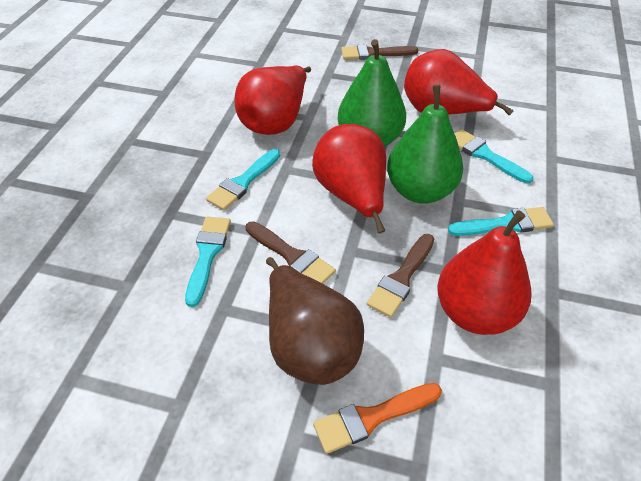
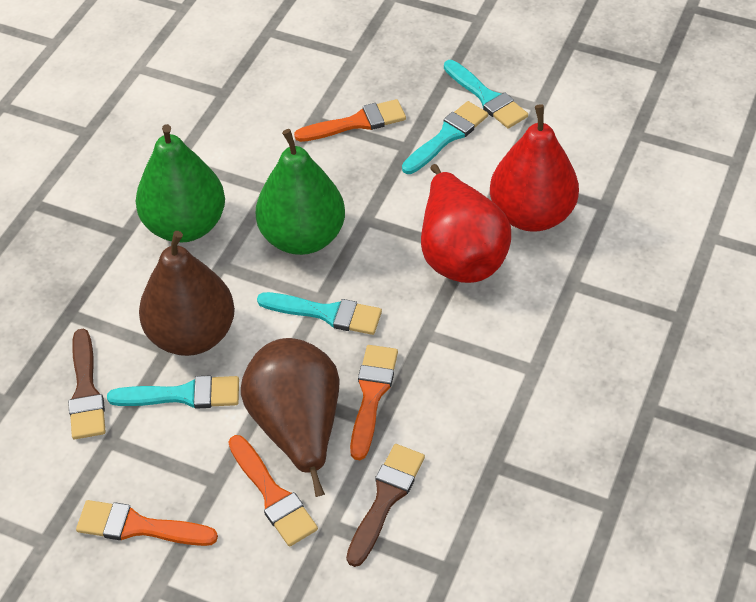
brown brush: 3 -> 2
brown pear: 1 -> 2
orange brush: 1 -> 4
red pear: 4 -> 2

